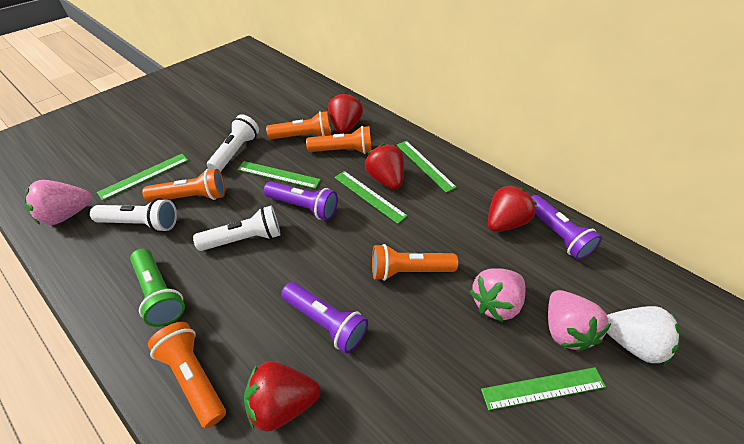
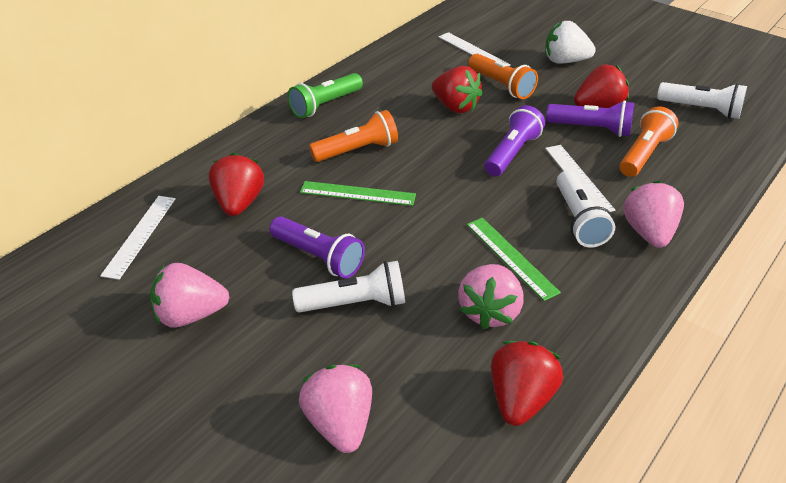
green ruler: 5 -> 2
orange flashlight: 5 -> 3
pink strawberry: 3 -> 4
white ruler: 0 -> 3

